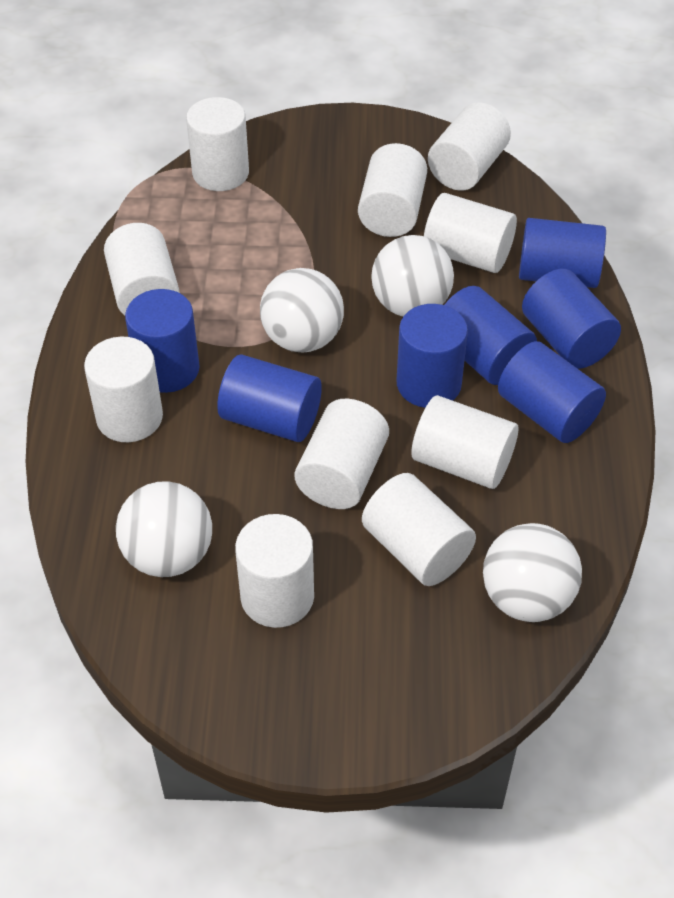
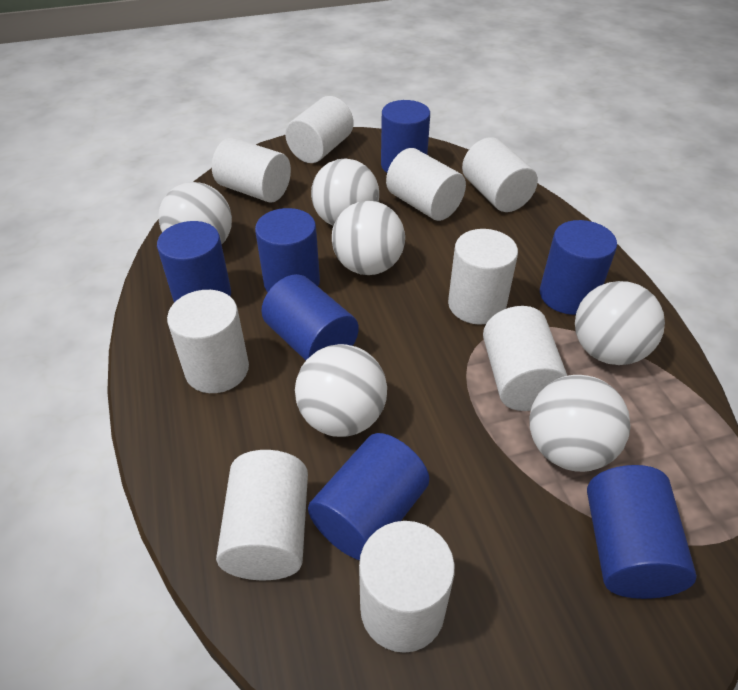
white ball: 4 -> 6
white cylinder: 10 -> 9

